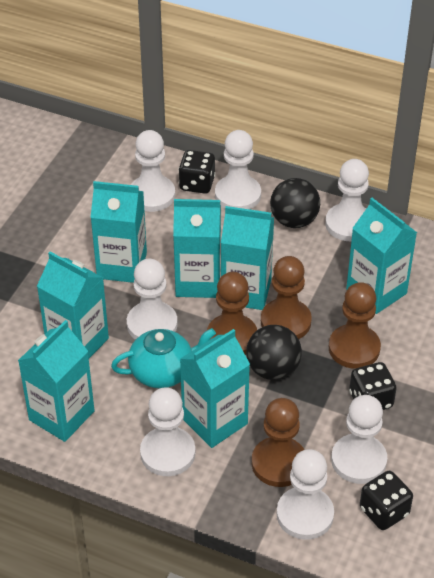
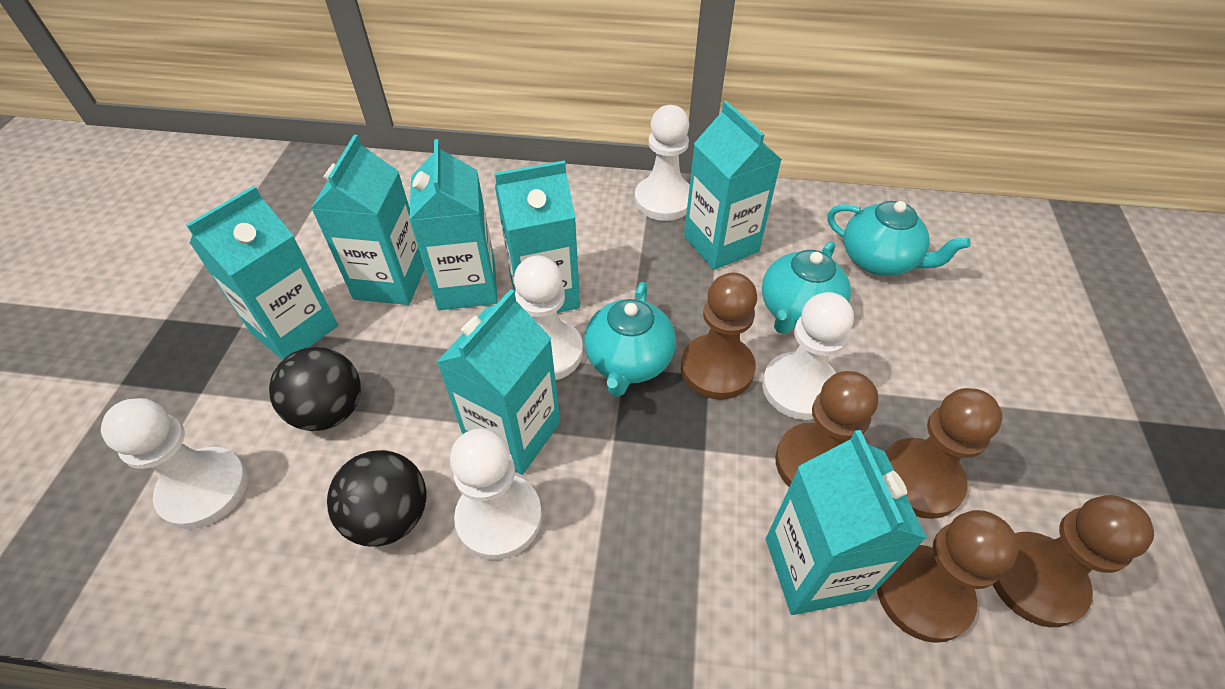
black dice: 3 -> 0
brown pawn: 4 -> 5
turquoise teapot: 1 -> 3
white pawn: 7 -> 5

